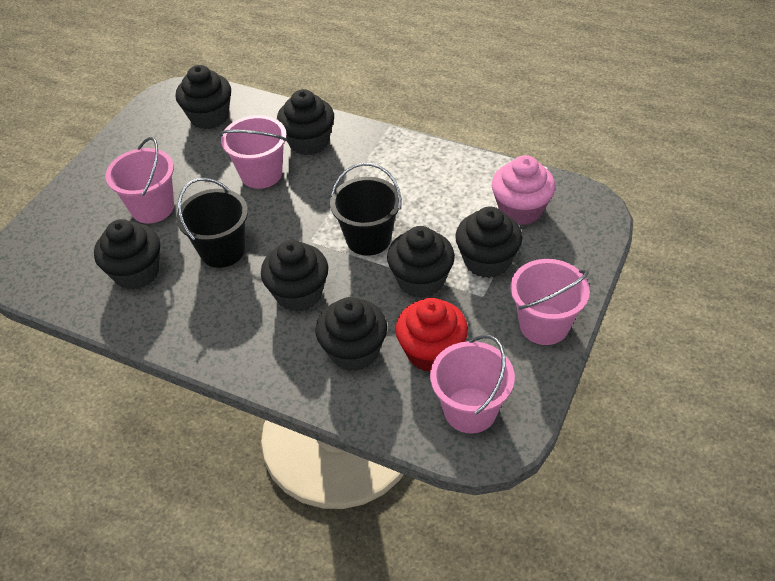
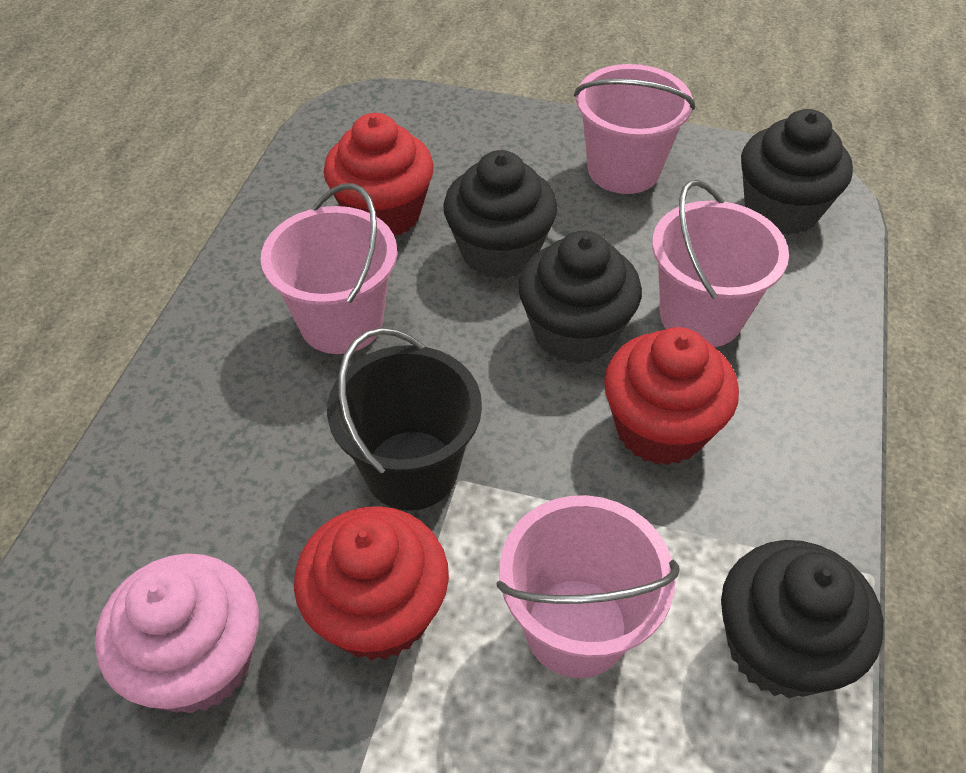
black bucket: 2 -> 1
black cupcake: 7 -> 4
red cupcake: 1 -> 3

